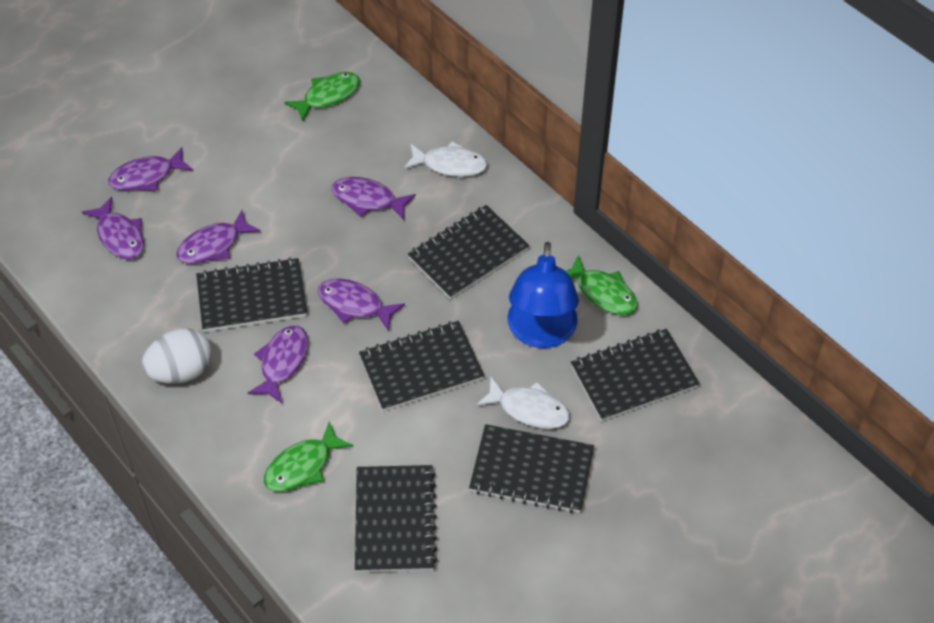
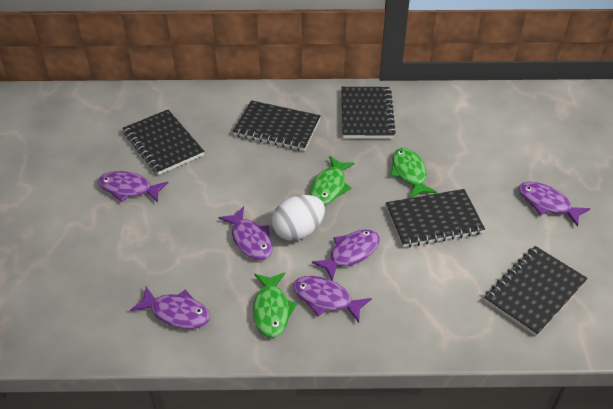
black notebook: 6 -> 5
blue lamp: 1 -> 0
white fish: 2 -> 0

